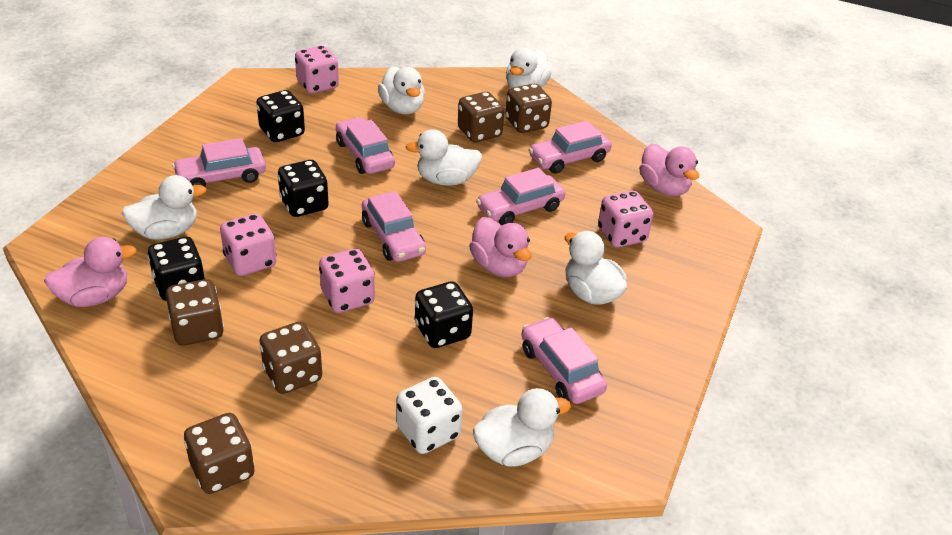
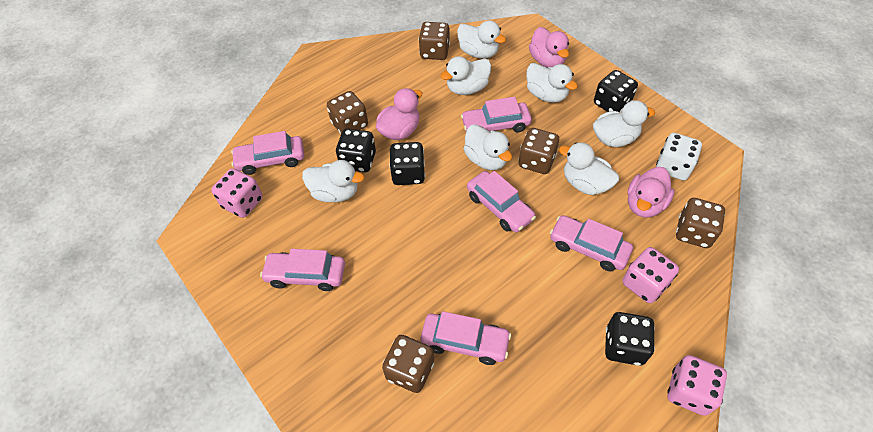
pink dice: 4 -> 3
white duck: 6 -> 7

